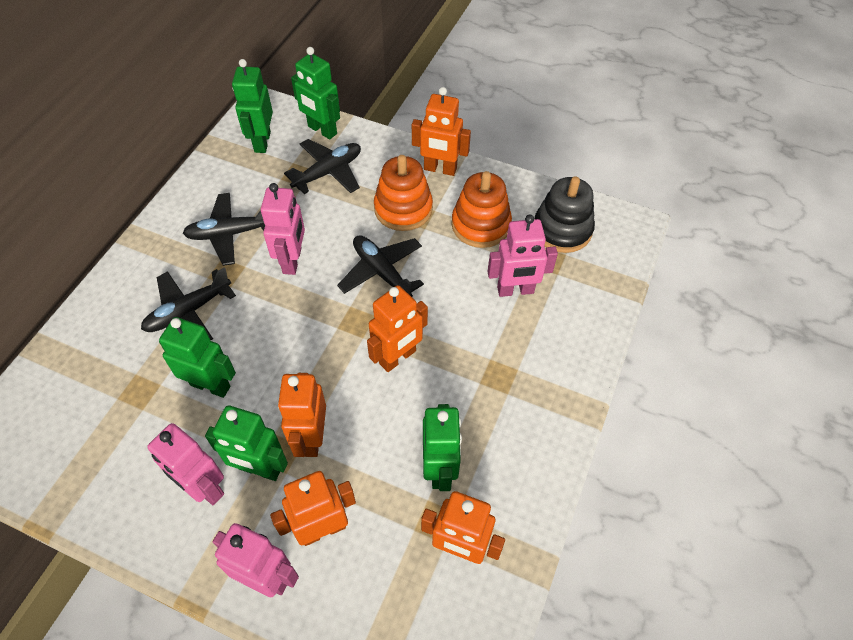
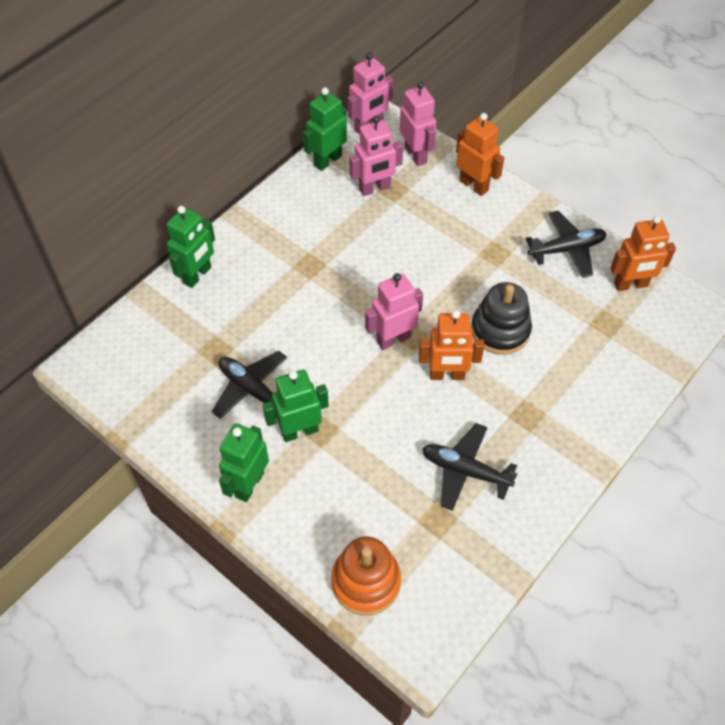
black plane: 4 -> 3
green robot: 5 -> 4
orange robot: 5 -> 3
orange stacking toy: 2 -> 1

